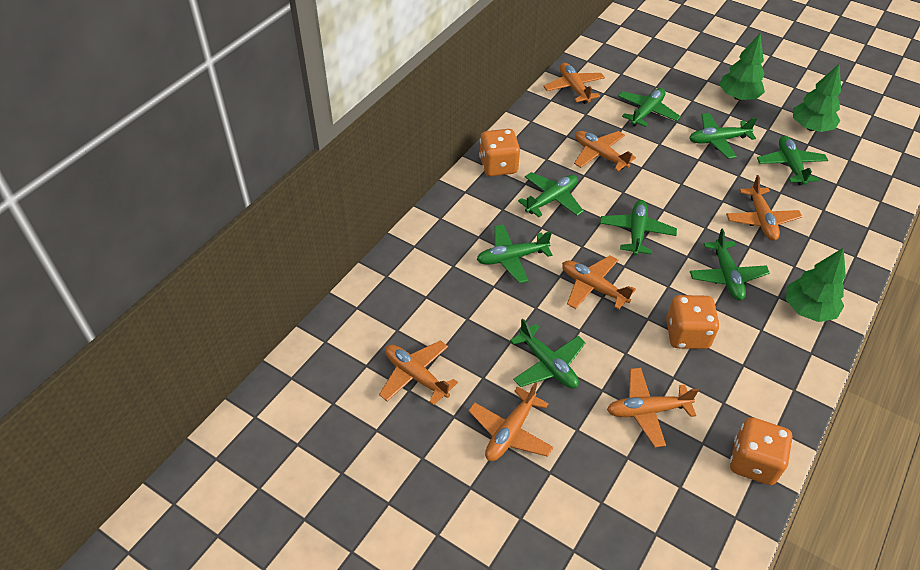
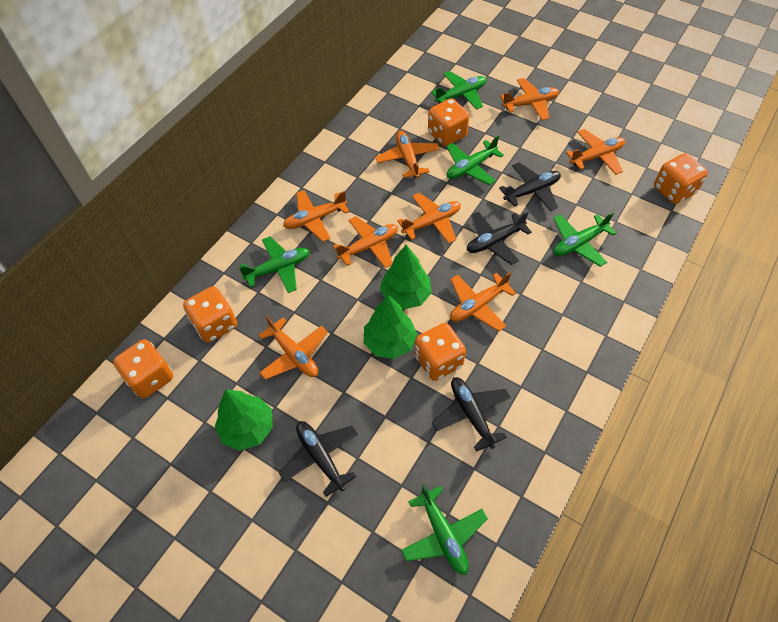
black plane: 0 -> 4
green plane: 8 -> 5
orange dice: 3 -> 5
orange plane: 7 -> 8

